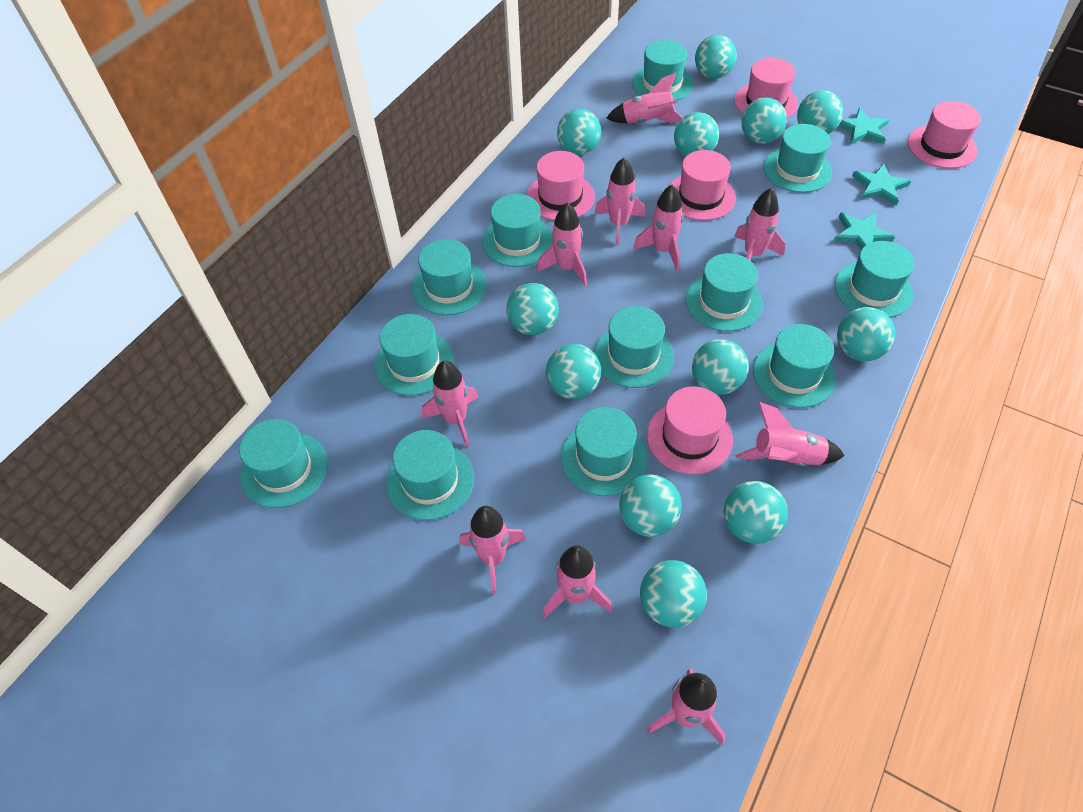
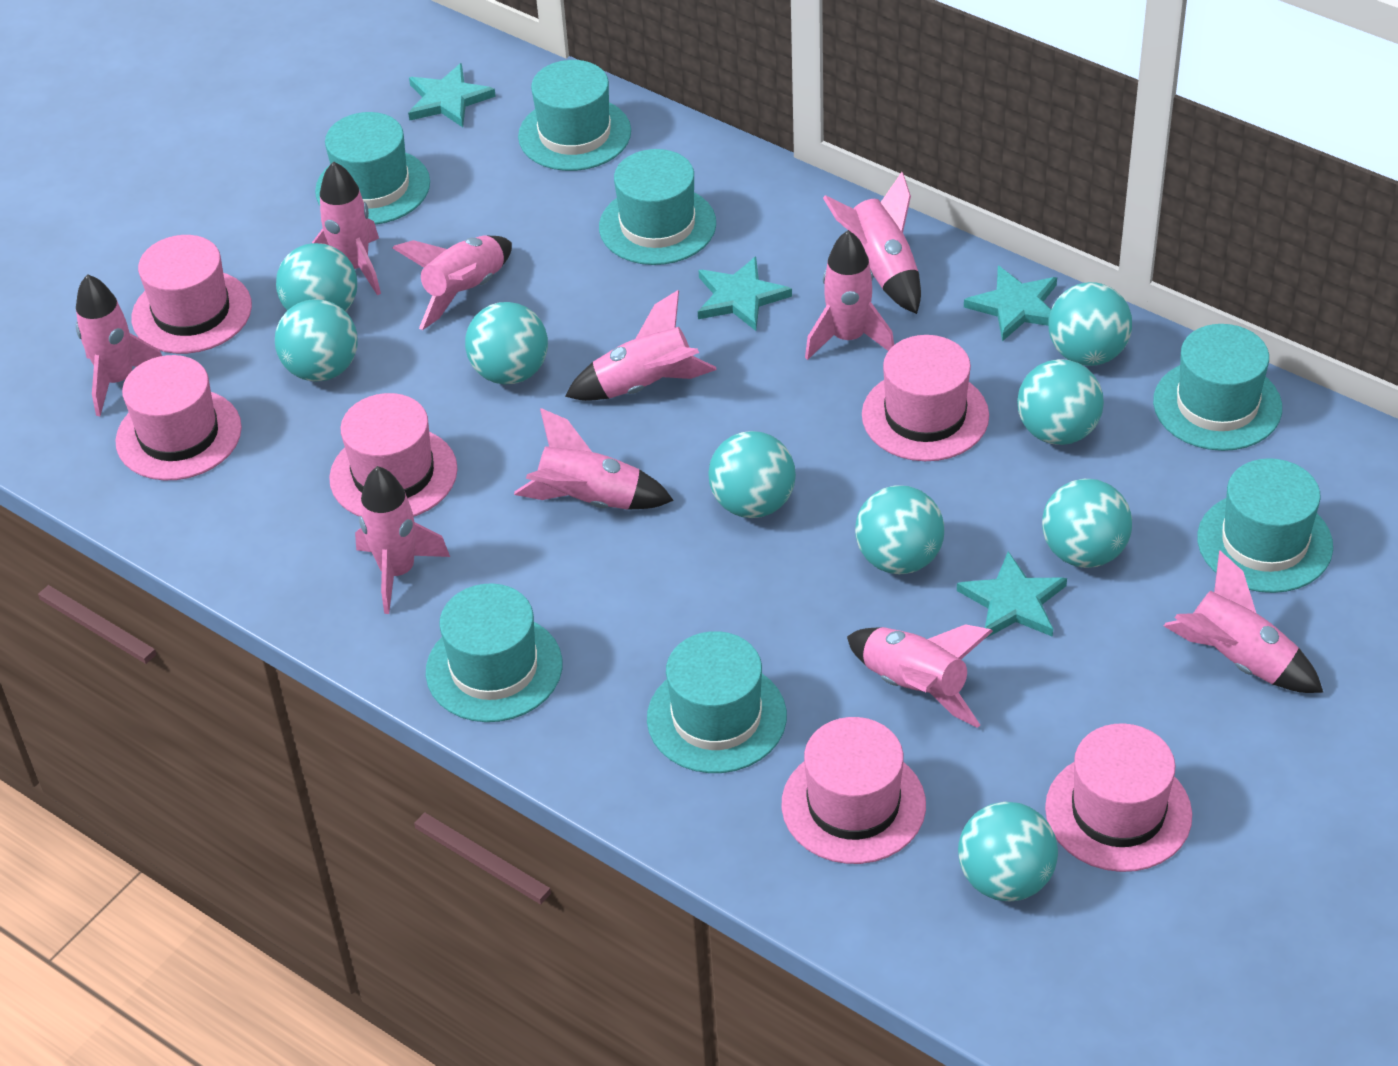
pink hat: 5 -> 6
turquoise ball: 12 -> 9
turquoise hat: 12 -> 7
turquoise star: 3 -> 4

